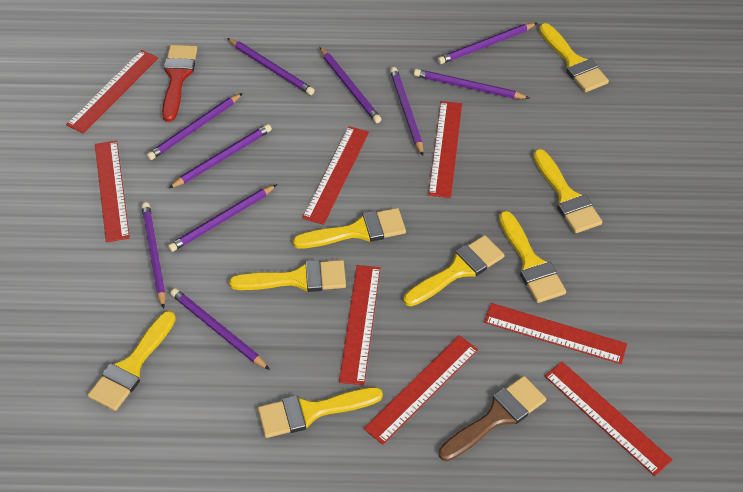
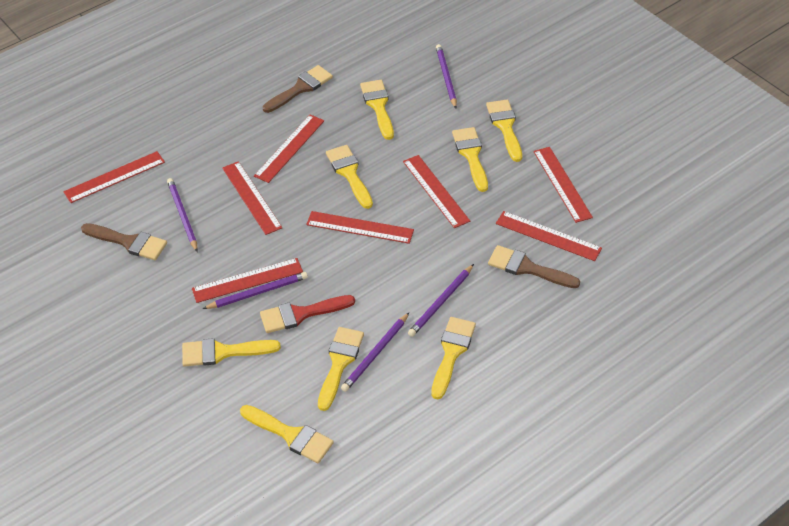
brown brush: 1 -> 3
purple pencil: 10 -> 5

